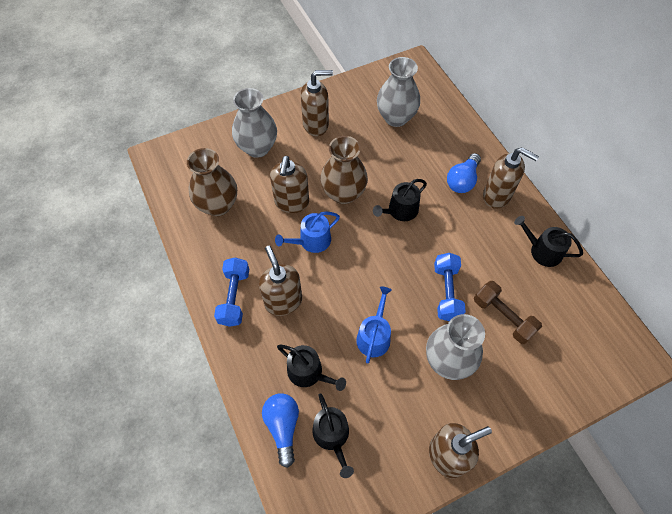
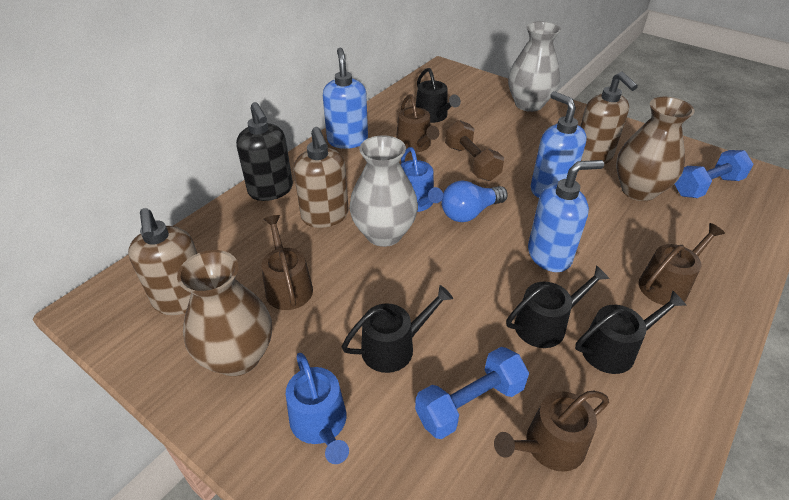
black soap dispenser: 0 -> 1
blue light bulb: 2 -> 1
blue soap dispenser: 0 -> 3
brown soap dispenser: 5 -> 3
brown watering can: 0 -> 4
grey vase: 3 -> 2

